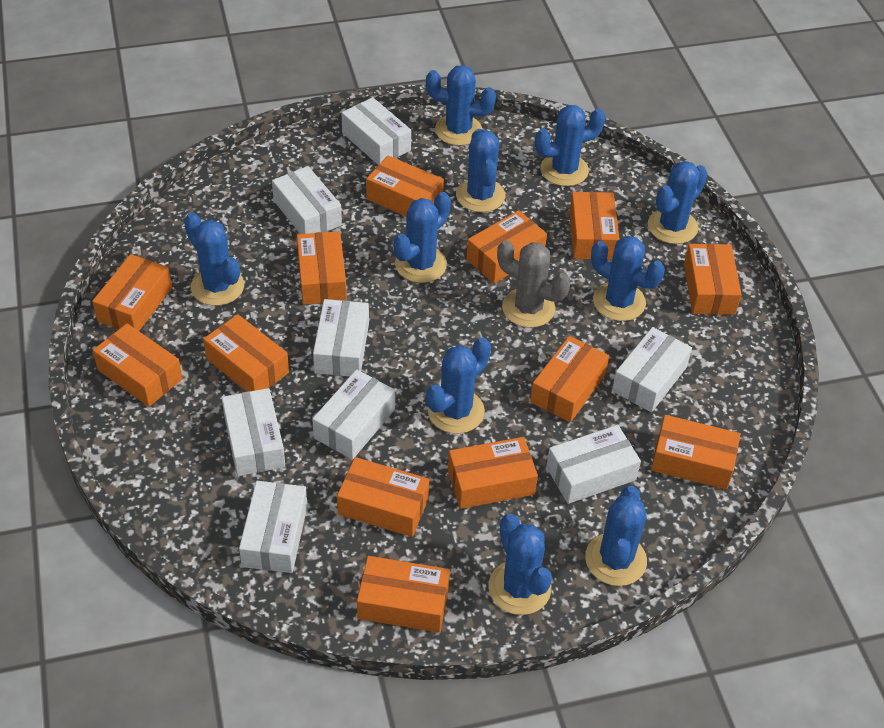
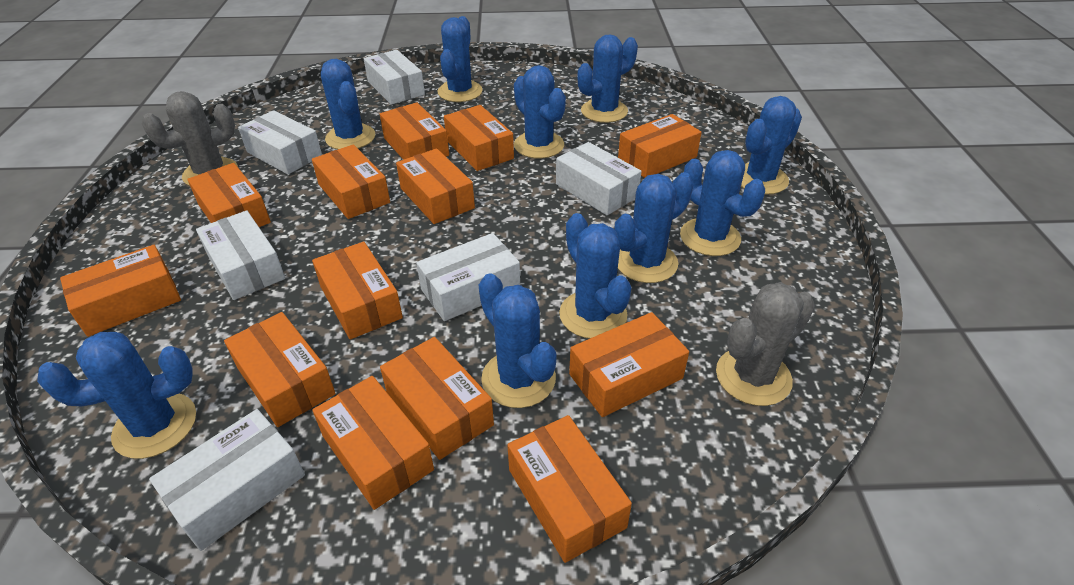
grey cactus: 1 -> 2
white box: 8 -> 6

